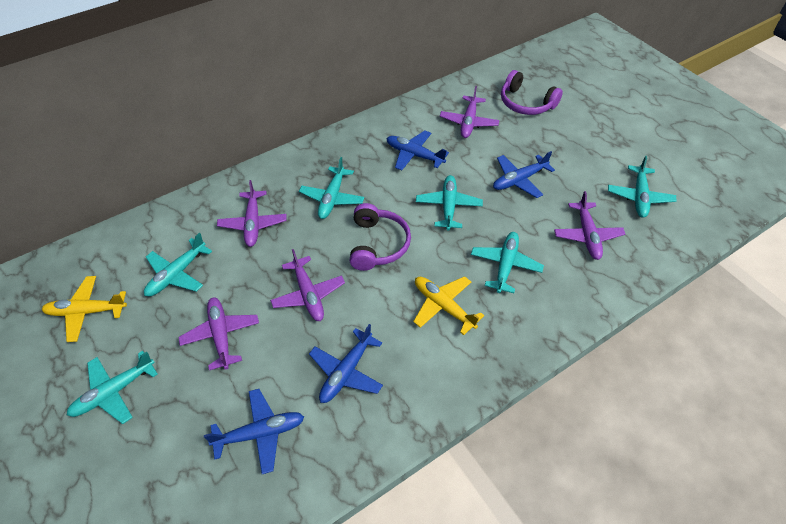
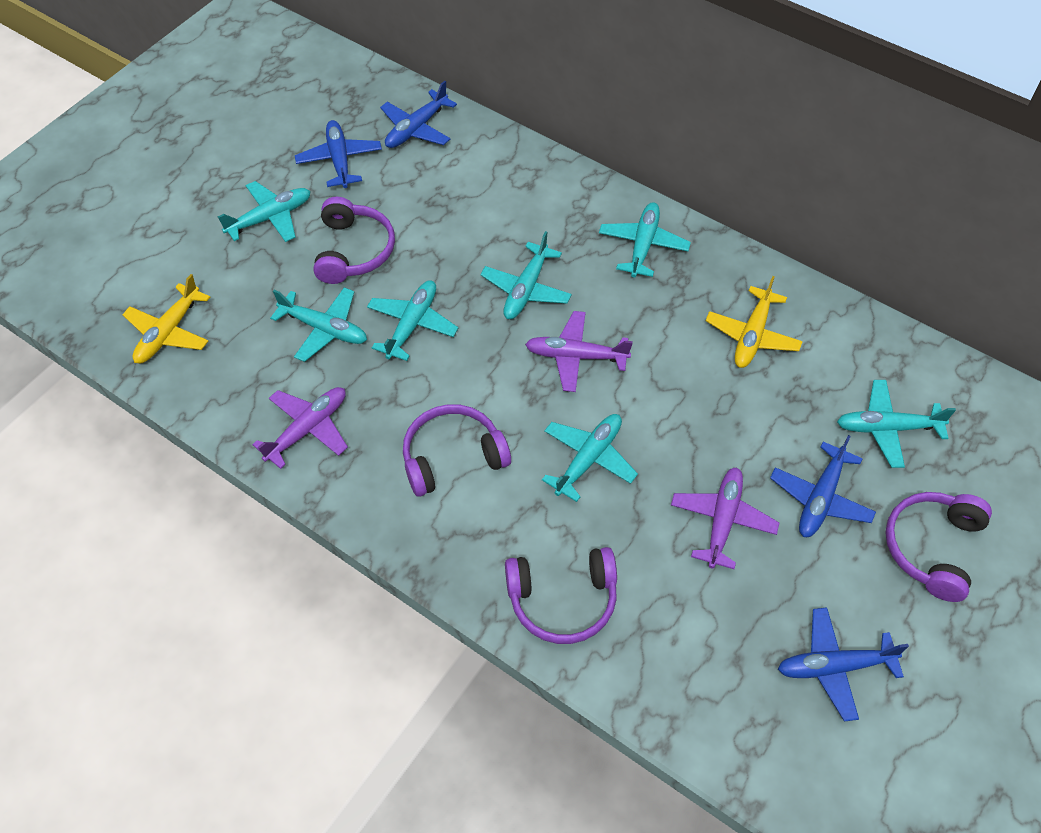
purple headphones: 2 -> 4
purple plane: 5 -> 3
turquoise plane: 6 -> 7

